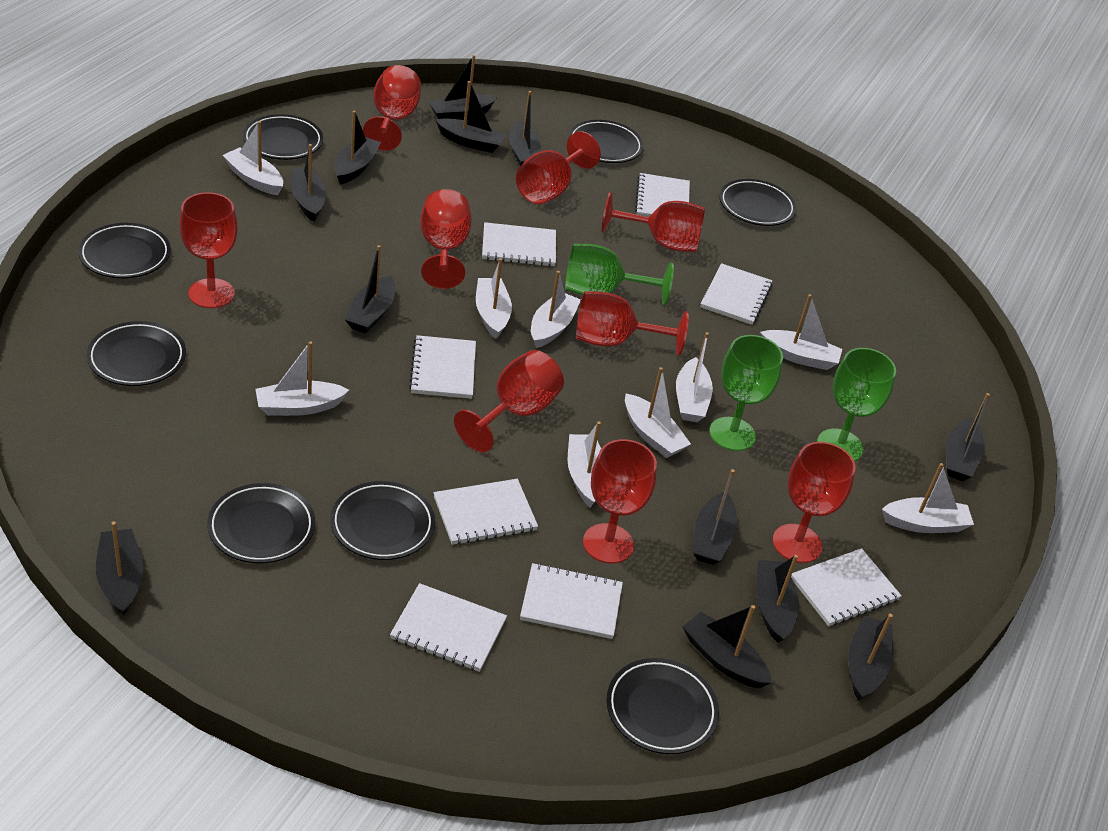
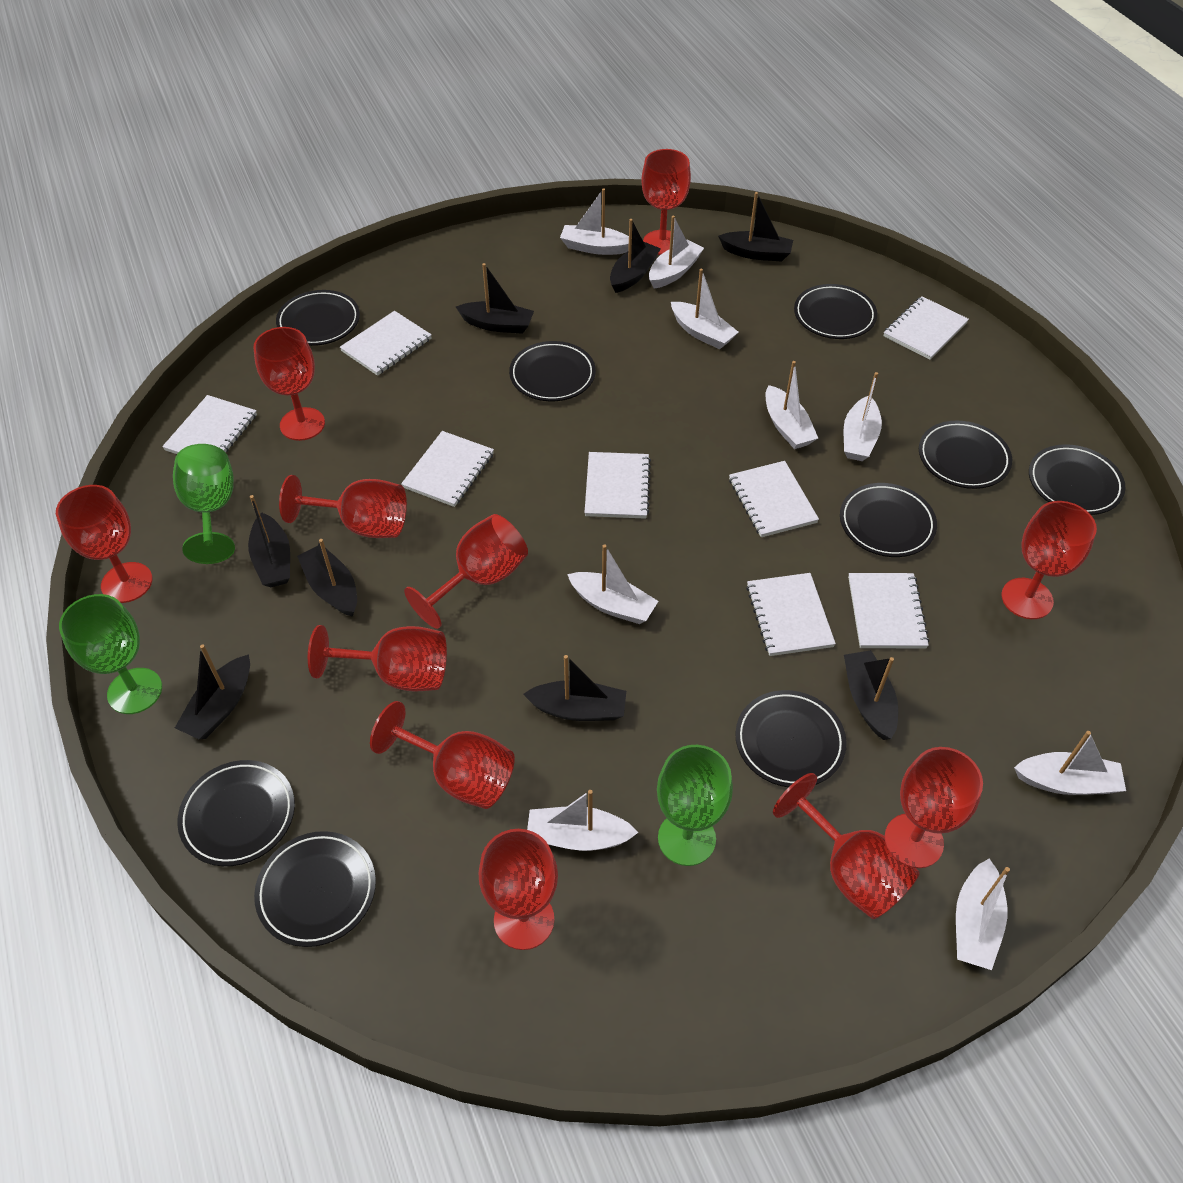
black boat: 12 -> 8
black plate: 8 -> 9
red goblet: 9 -> 11

